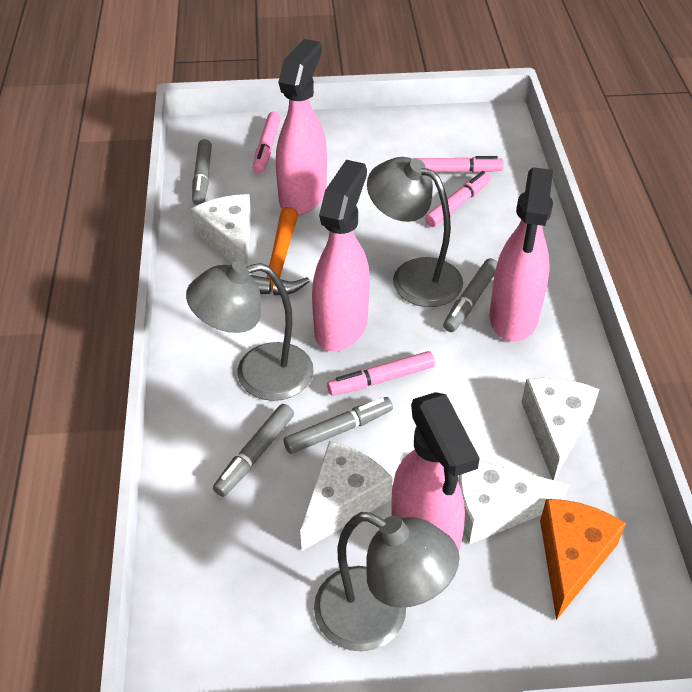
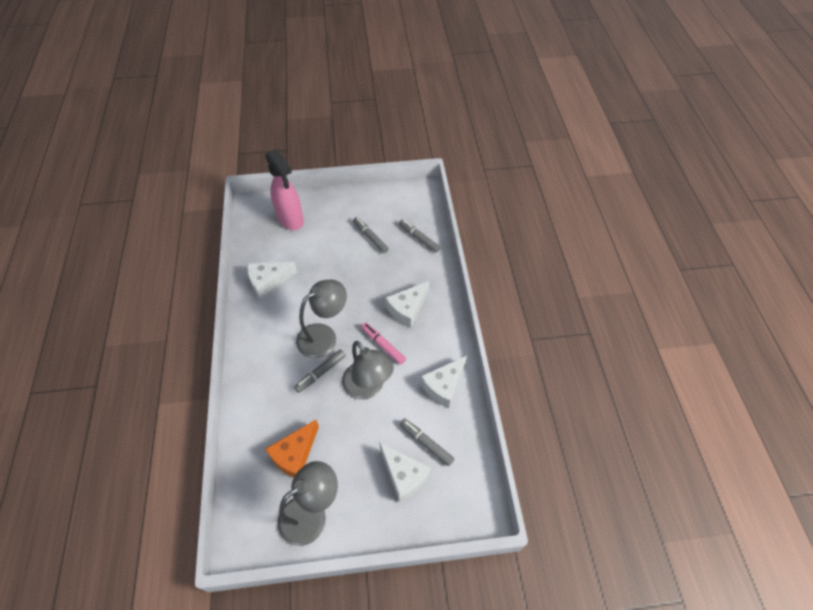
orange hammer: 1 -> 0
pink marker: 4 -> 1
pink spray bottle: 4 -> 1

